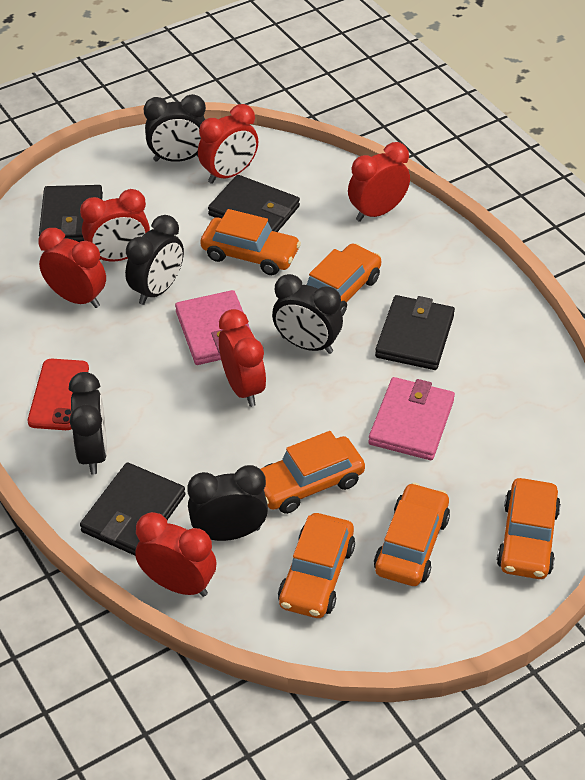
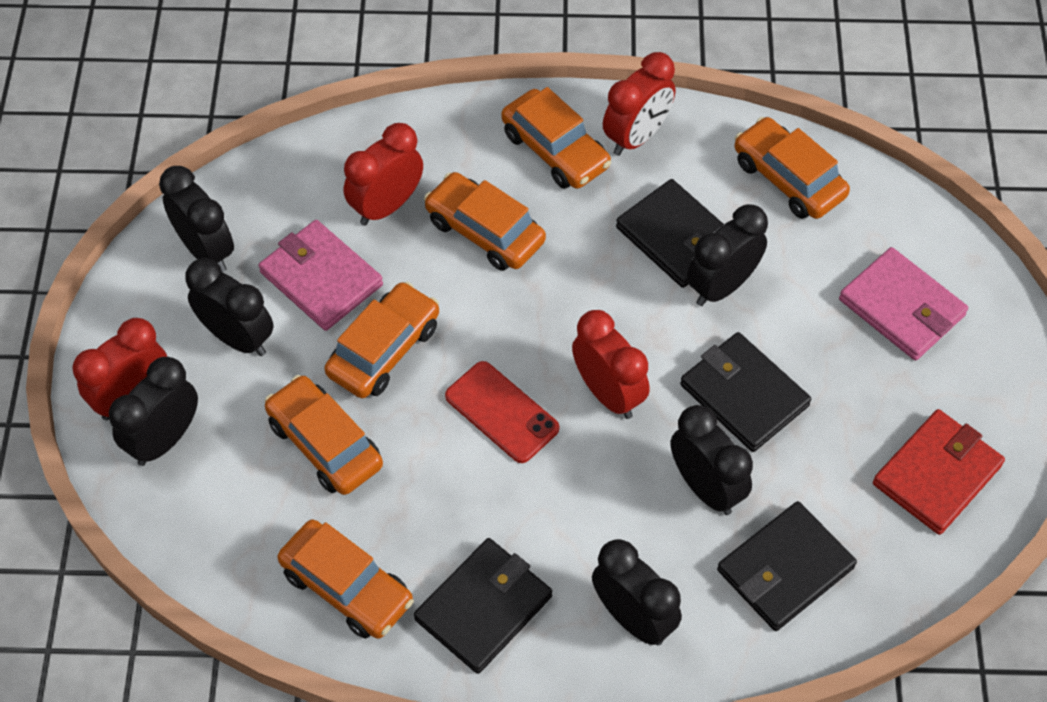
black clock: 5 -> 6
red clock: 6 -> 4
red wallet: 0 -> 1

